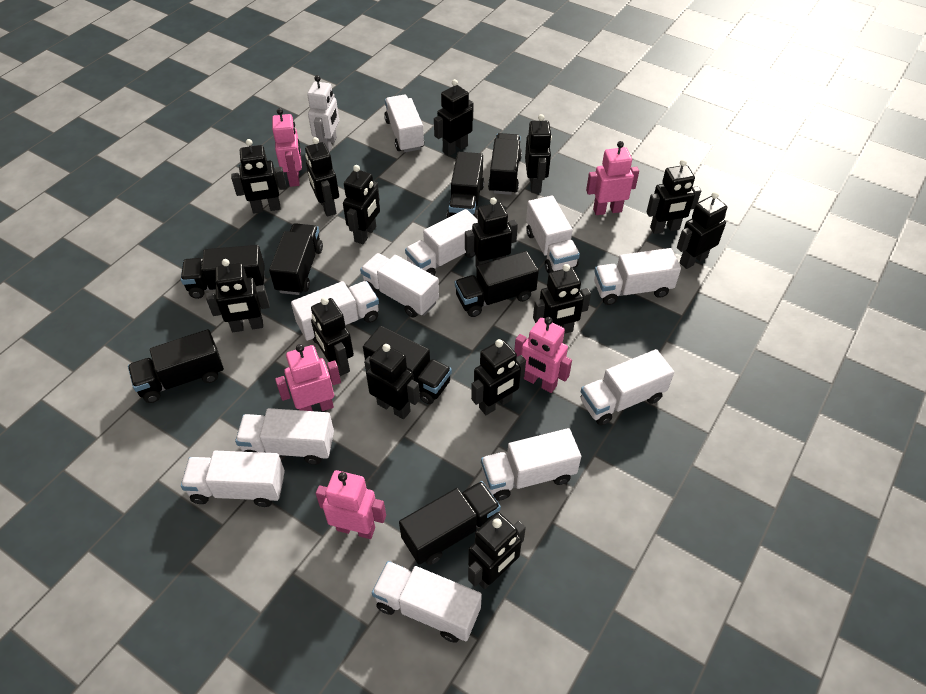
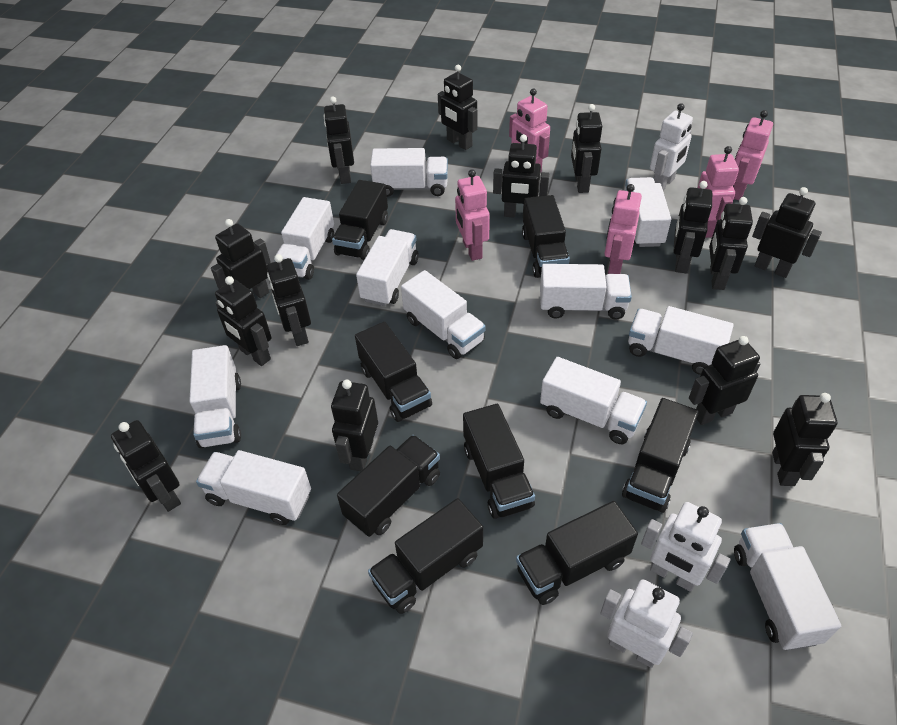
white robot: 1 -> 3

